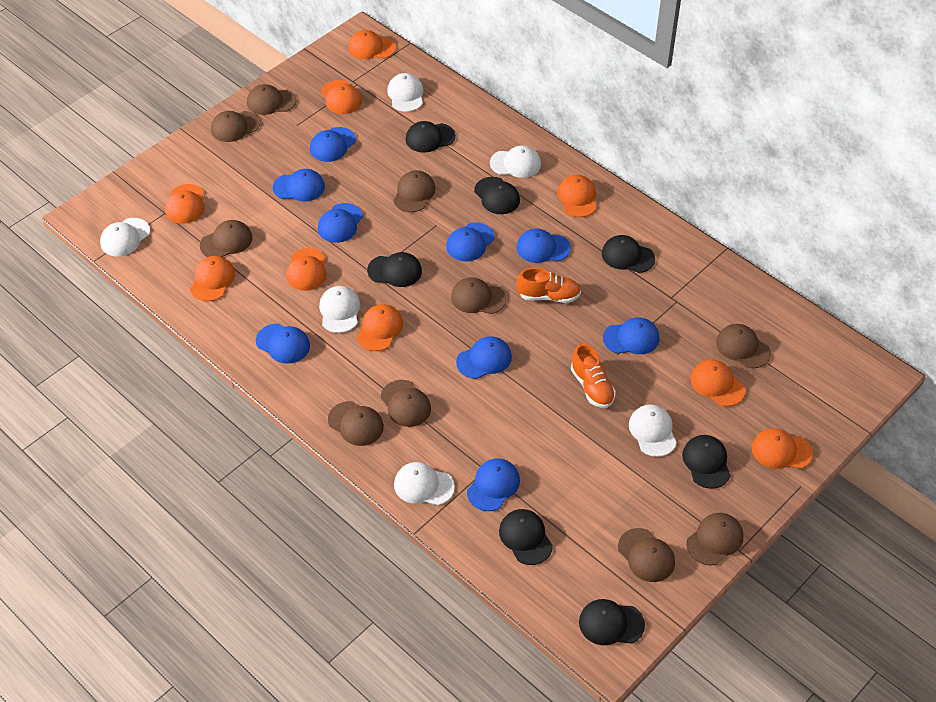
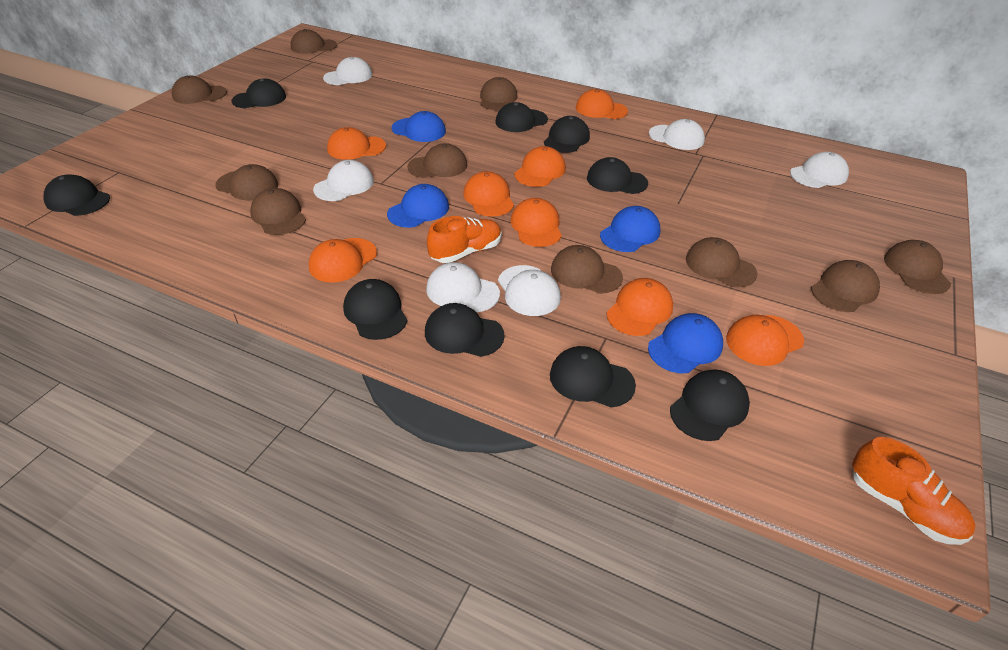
black cap: 7 -> 9
blue cap: 9 -> 4
orange cap: 9 -> 8

